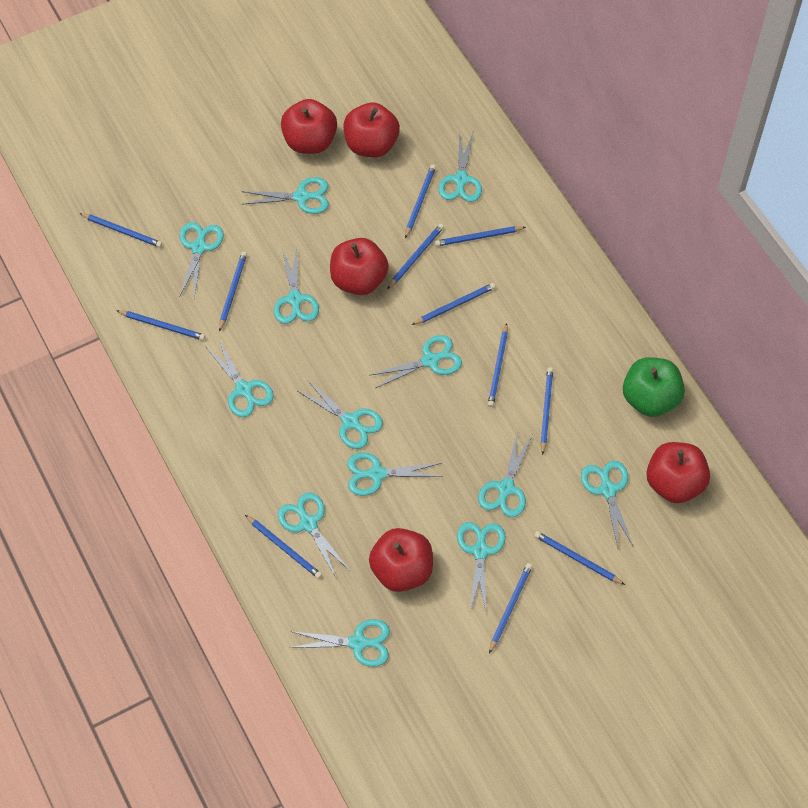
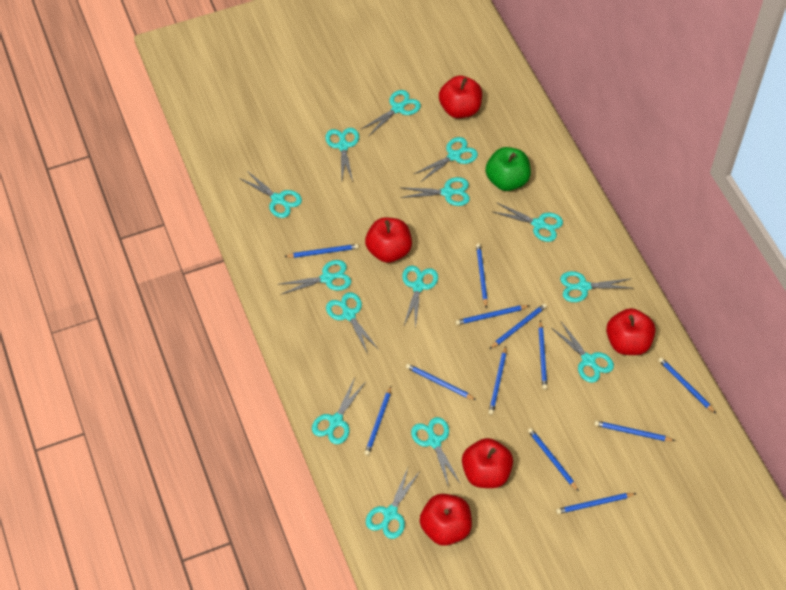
turquoise scissors: 13 -> 14

